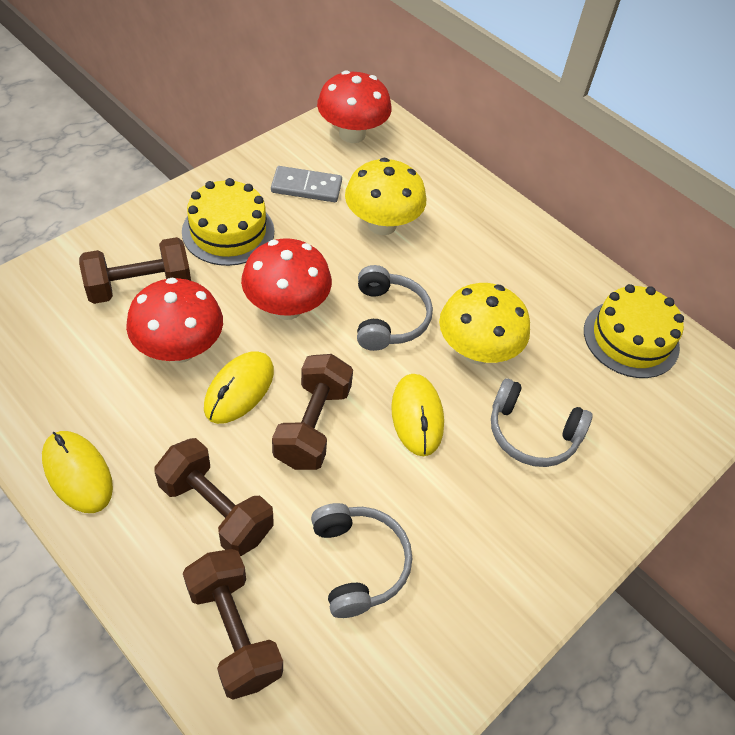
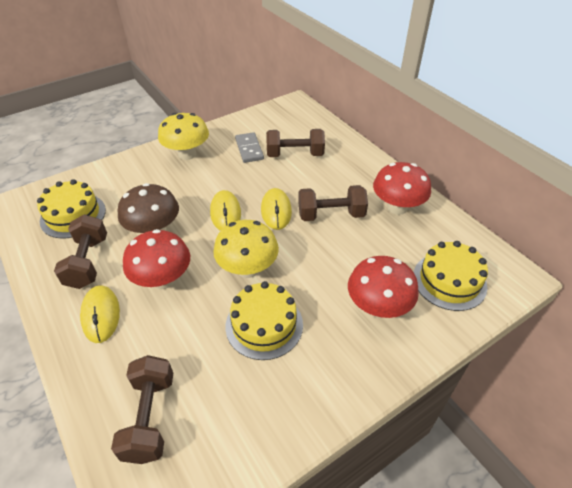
brown mushroom: 0 -> 1
grey headphones: 3 -> 0
yellow cake: 2 -> 3

